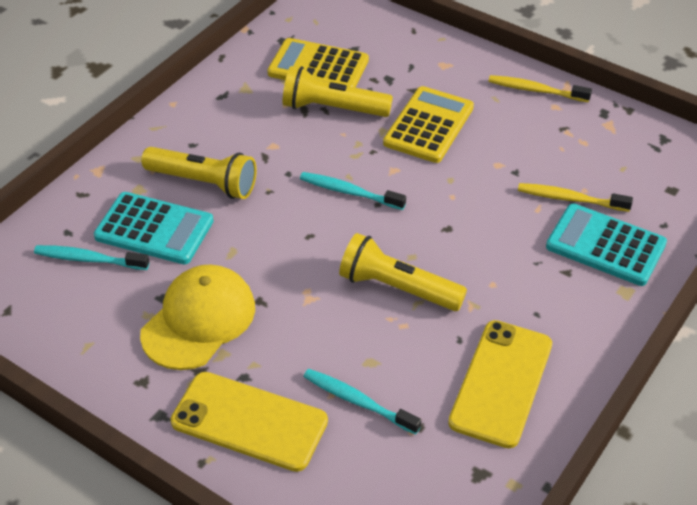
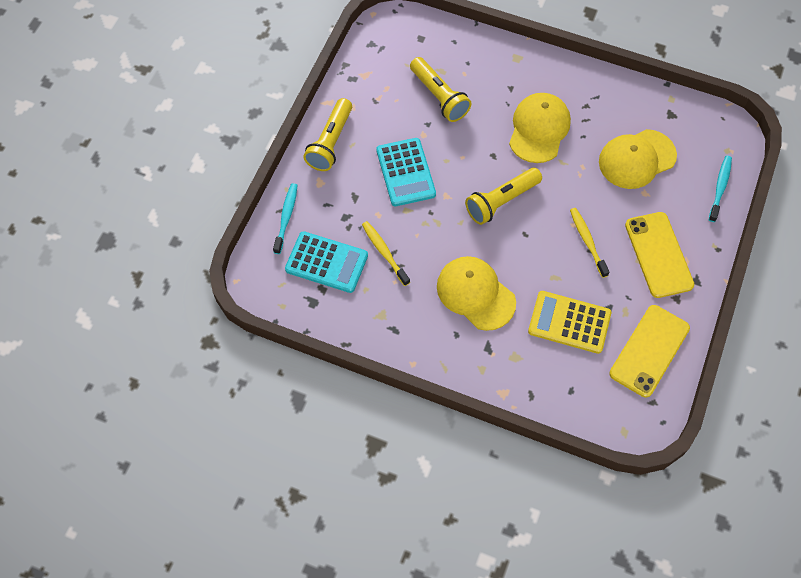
turquoise toothbrush: 3 -> 2
yellow calculator: 2 -> 1
yellow cap: 1 -> 3

